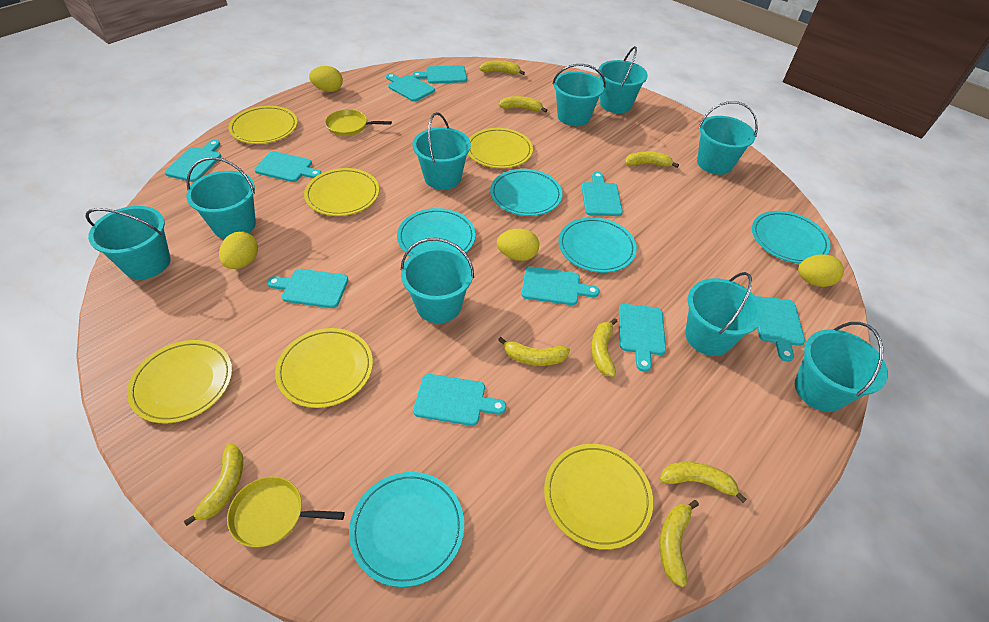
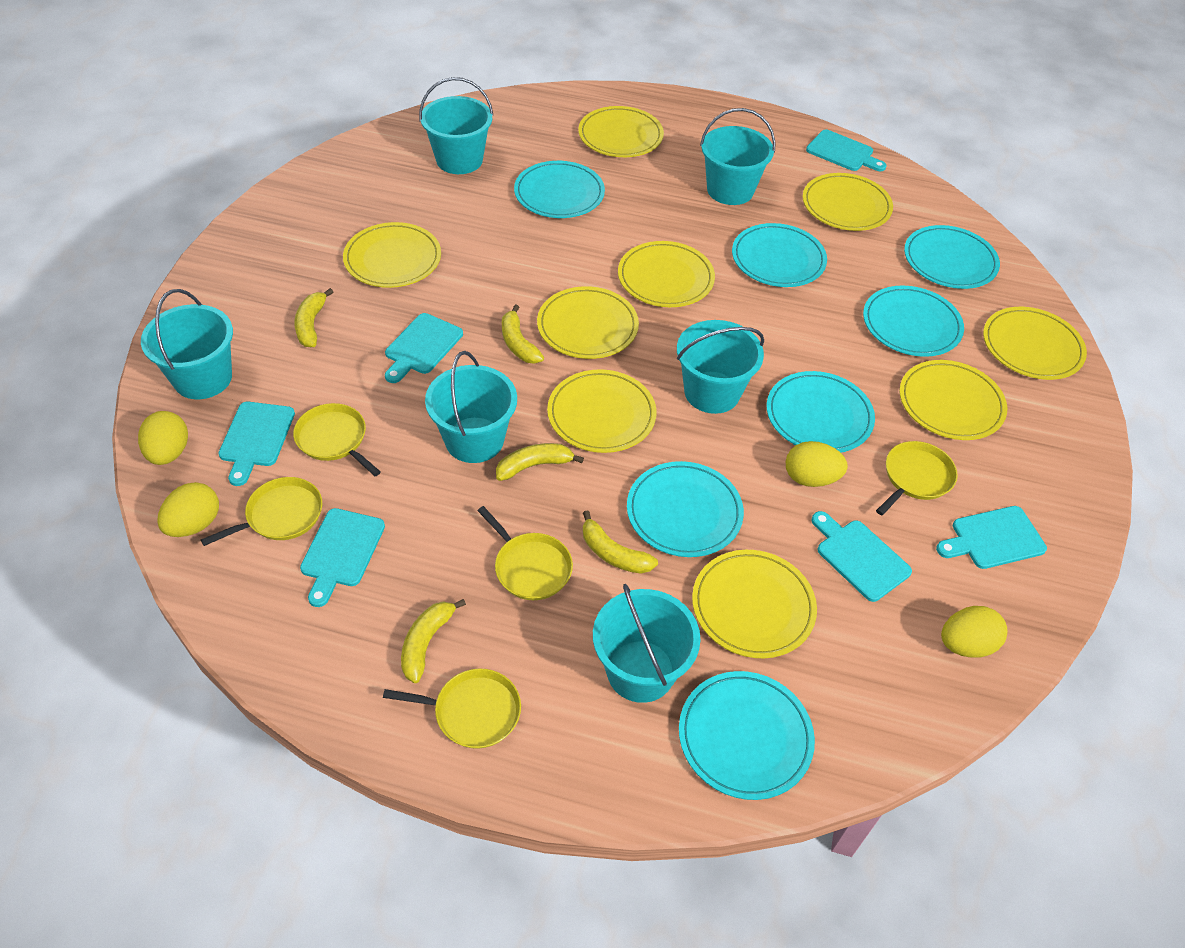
turquoise bucket: 9 -> 6
turquoise cutting board: 10 -> 6
turquoise plate: 5 -> 7
yellow banana: 8 -> 5
yellow pan: 2 -> 5
yellow plate: 6 -> 9

